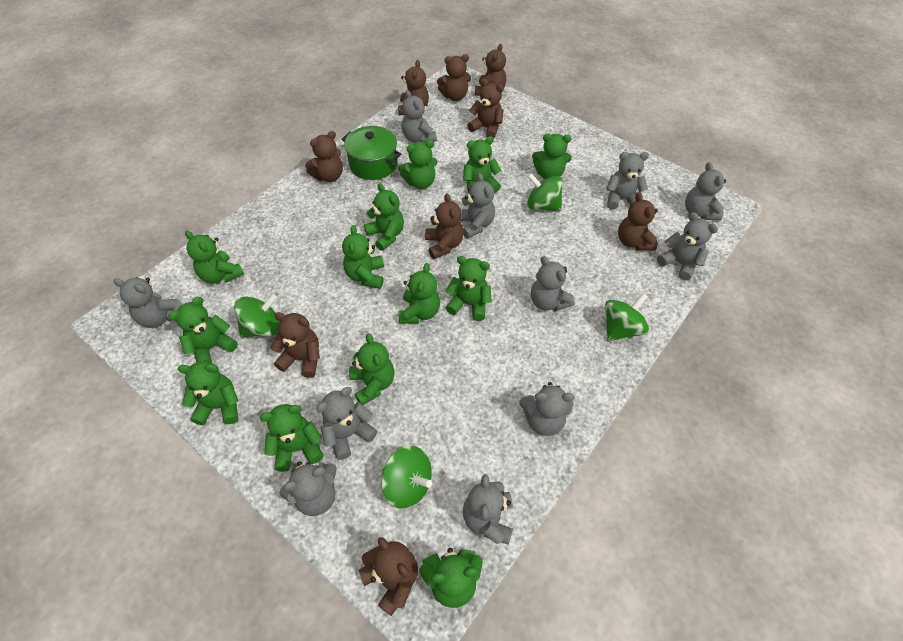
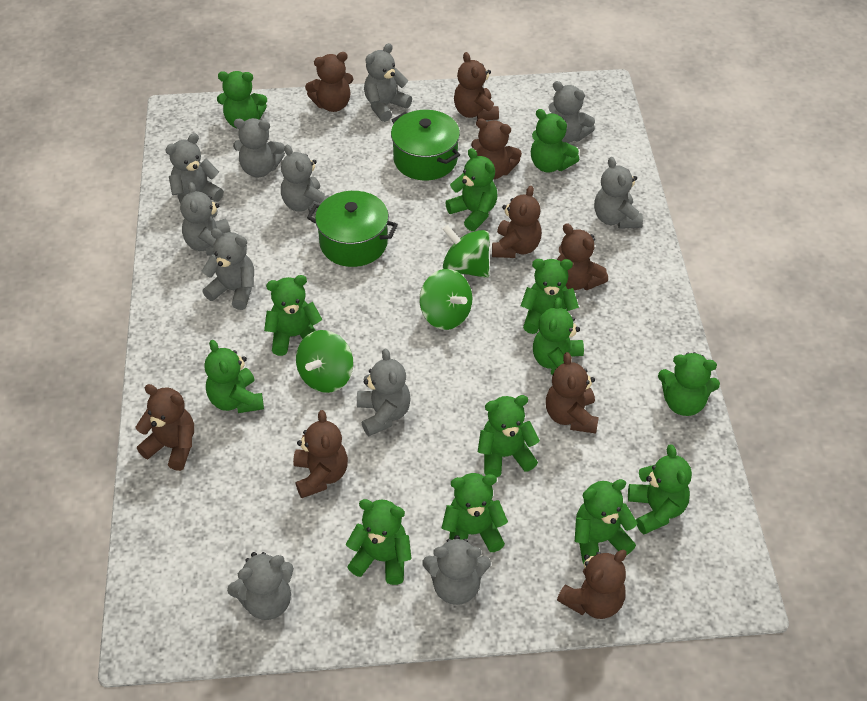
green pot: 1 -> 2
green spinning top: 4 -> 3

